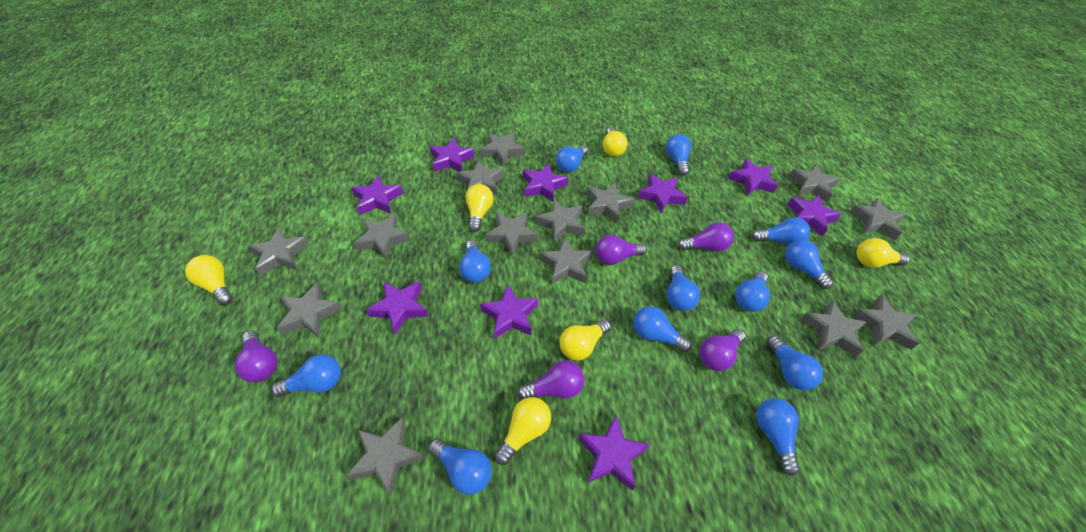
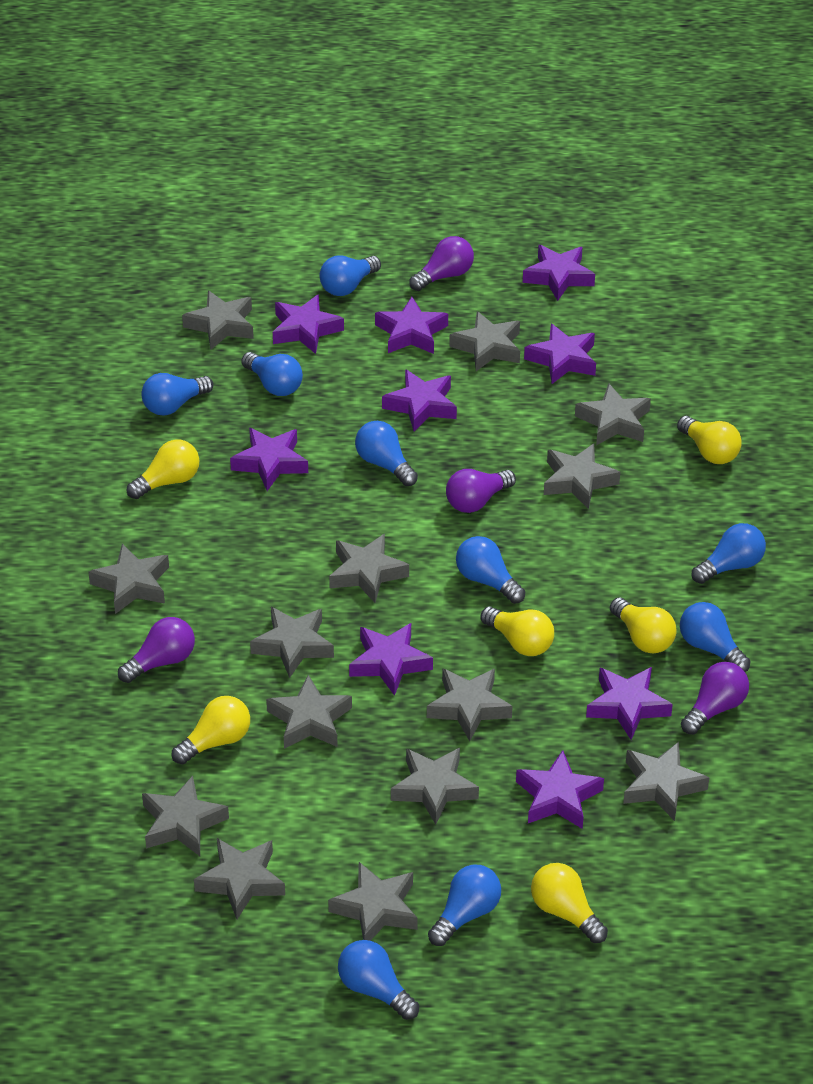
blue light bulb: 12 -> 9
purple light bulb: 5 -> 4

